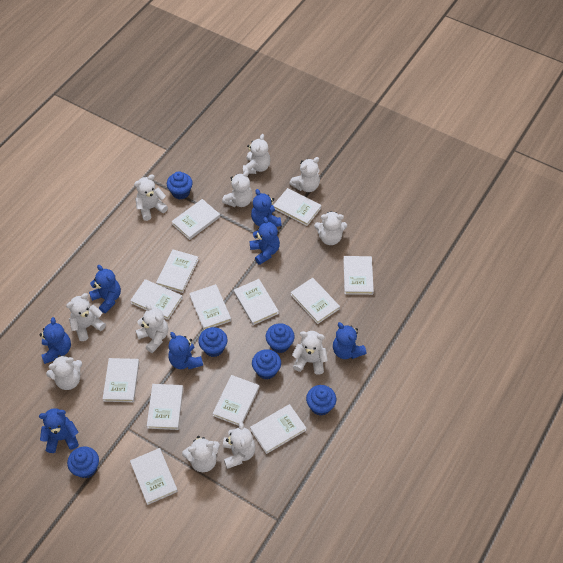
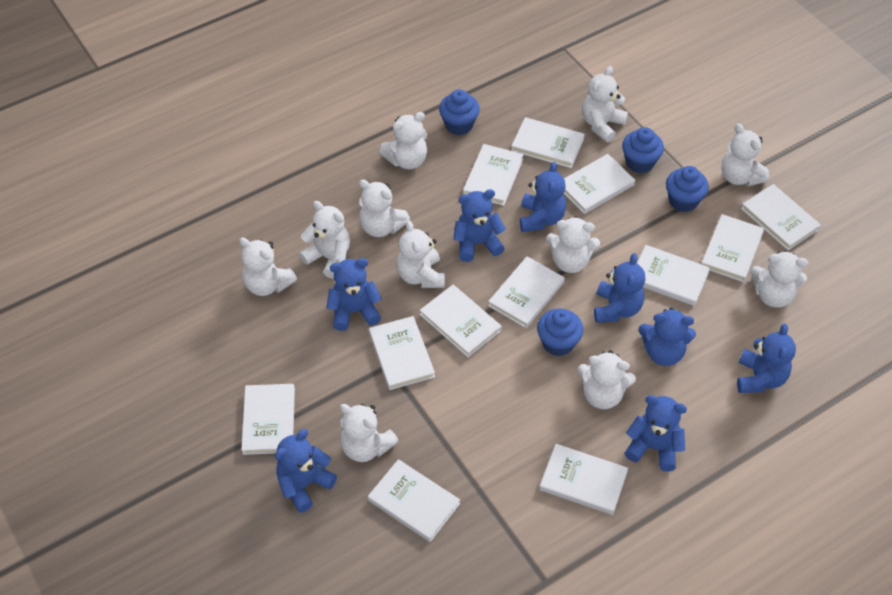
blue cupcake: 6 -> 4
blue teddy bear: 7 -> 8
white book: 13 -> 12

